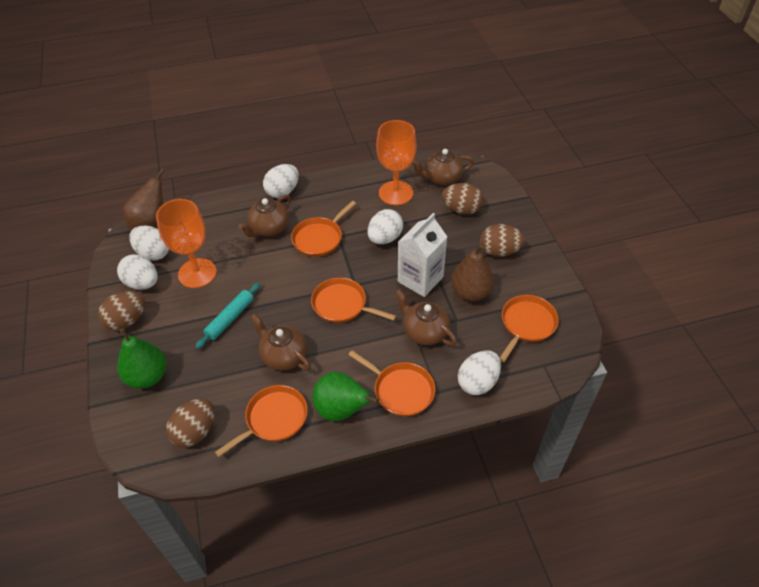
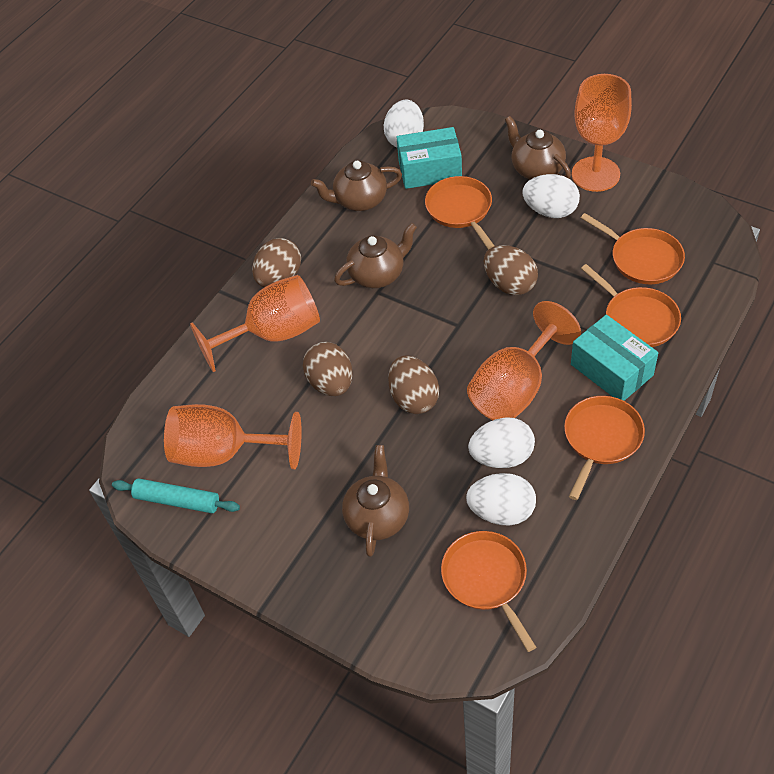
brown pear: 2 -> 0
green pear: 2 -> 0
orange goblet: 2 -> 4
turquoise box: 0 -> 2
white carton: 1 -> 0
white egg: 5 -> 4

